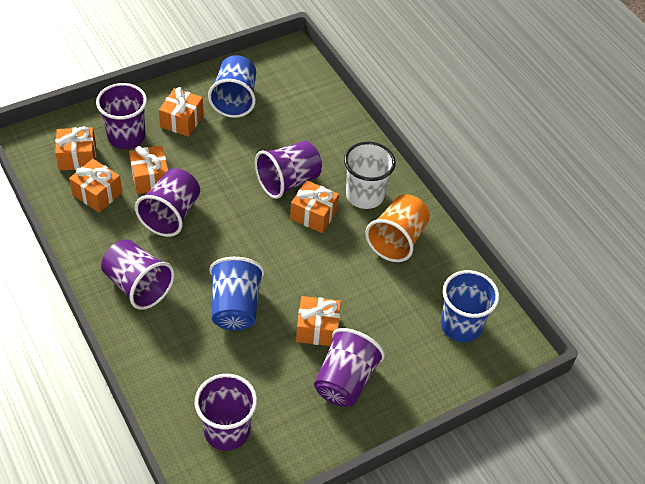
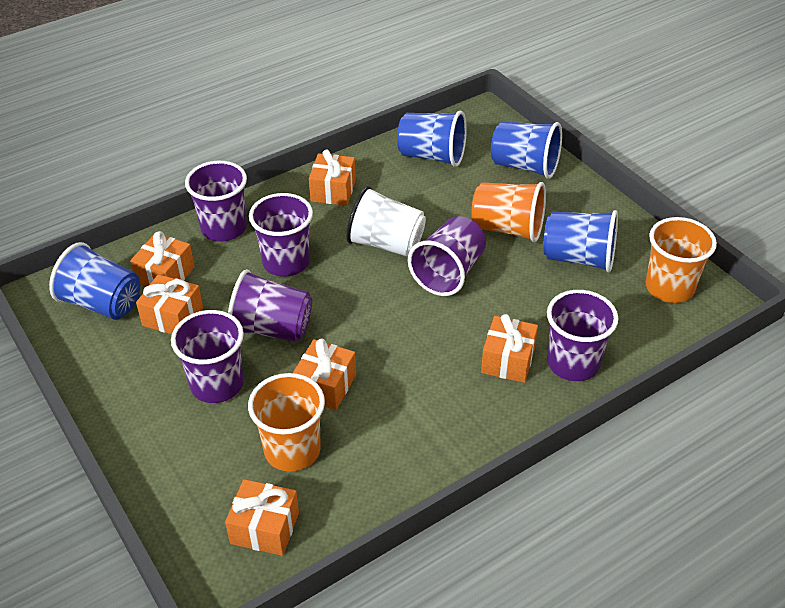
blue cup: 3 -> 4
orange cup: 1 -> 3

